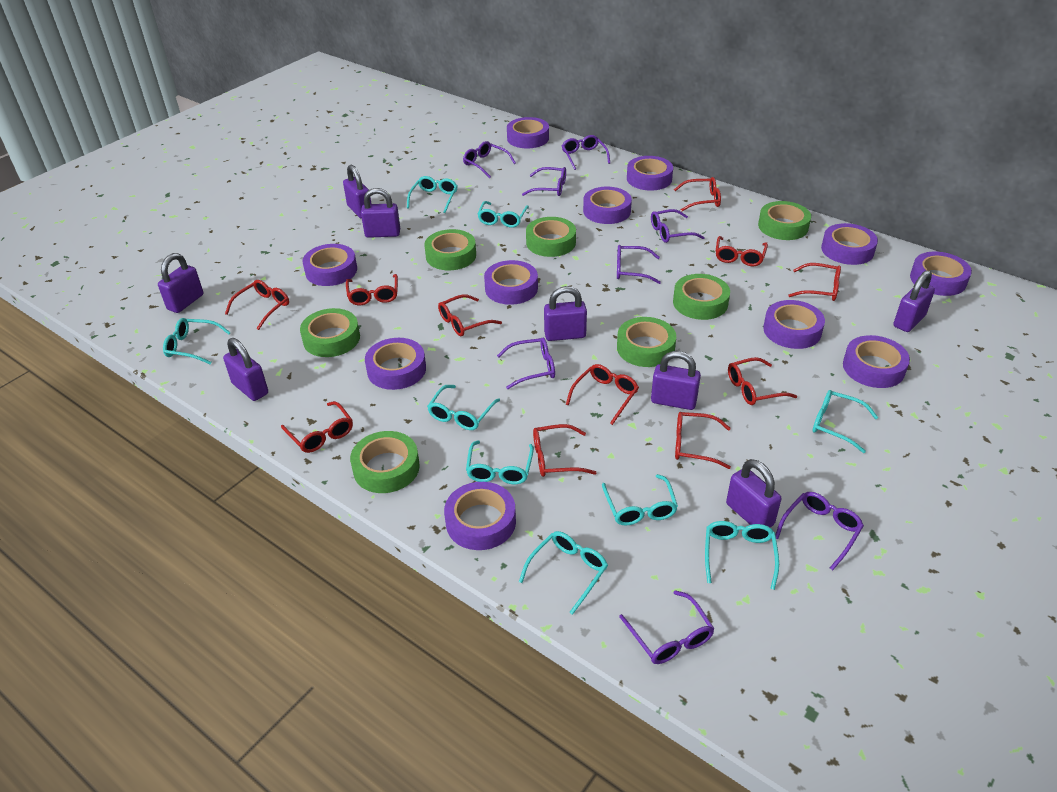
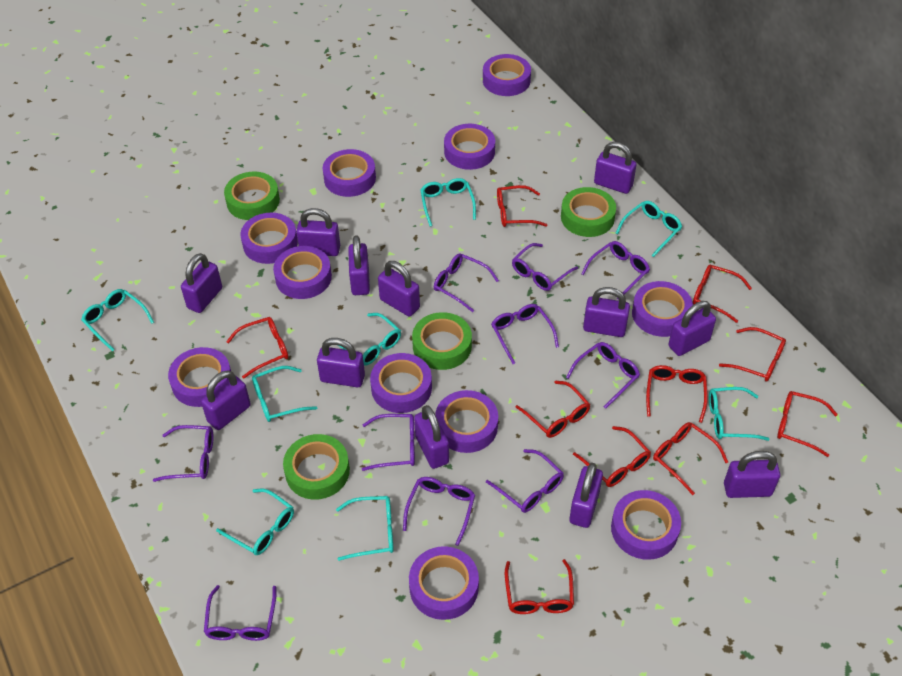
green tape: 7 -> 4
purple glasses: 8 -> 10
purple padlock: 8 -> 12
red glasses: 11 -> 10
turquoise glasses: 9 -> 8

